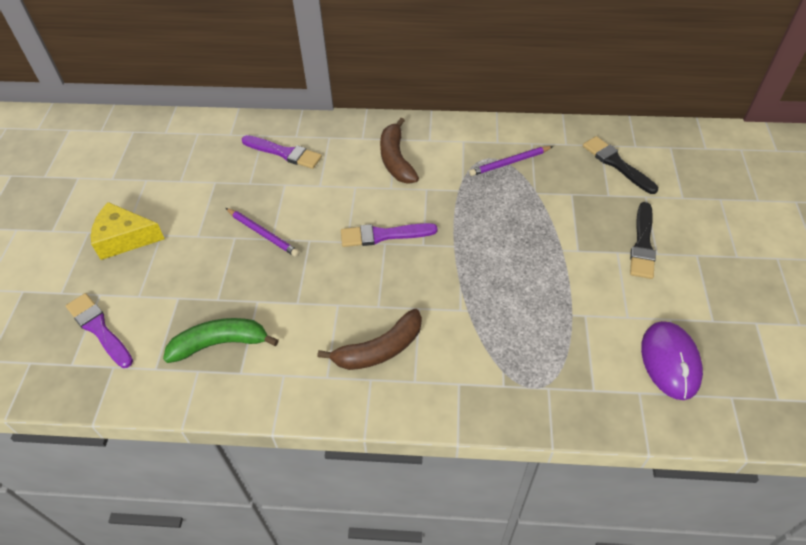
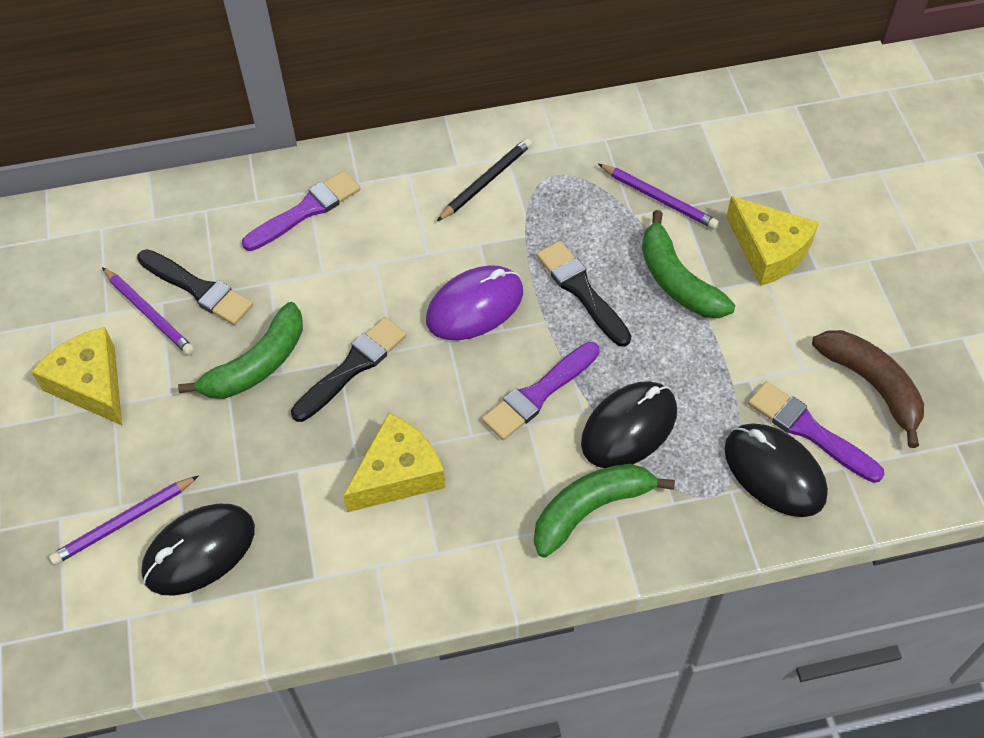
black brush: 2 -> 3
black mouse: 0 -> 3
black pencil: 0 -> 1
brown banana: 2 -> 1
green banana: 1 -> 3
purple pencil: 2 -> 3
yellow cheese: 1 -> 3

